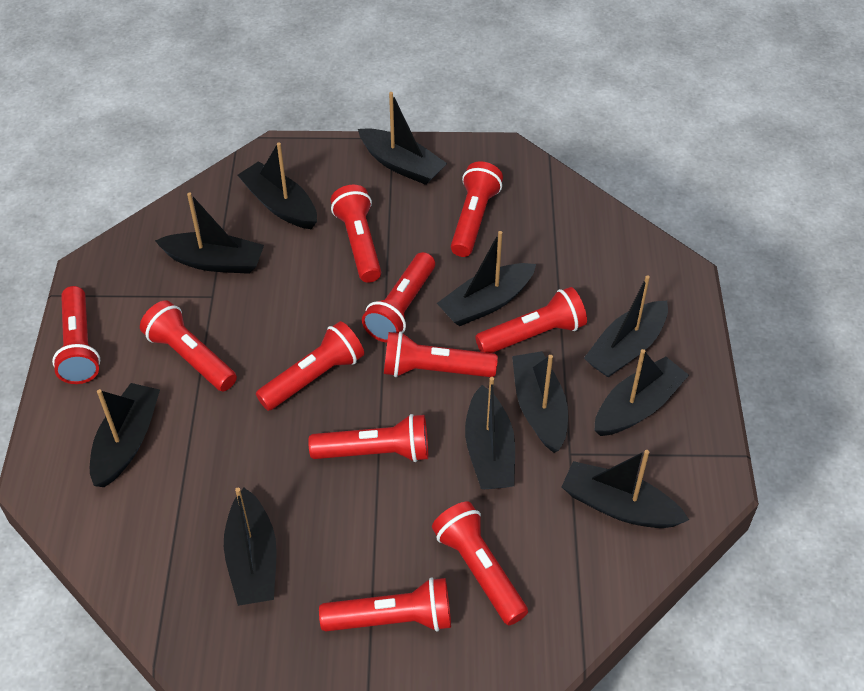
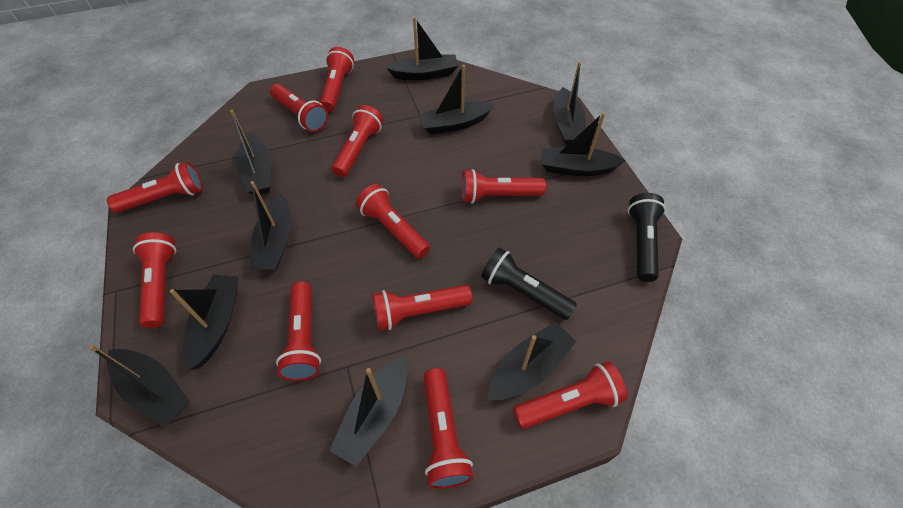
black boat: 11 -> 10
black flashlight: 0 -> 2

